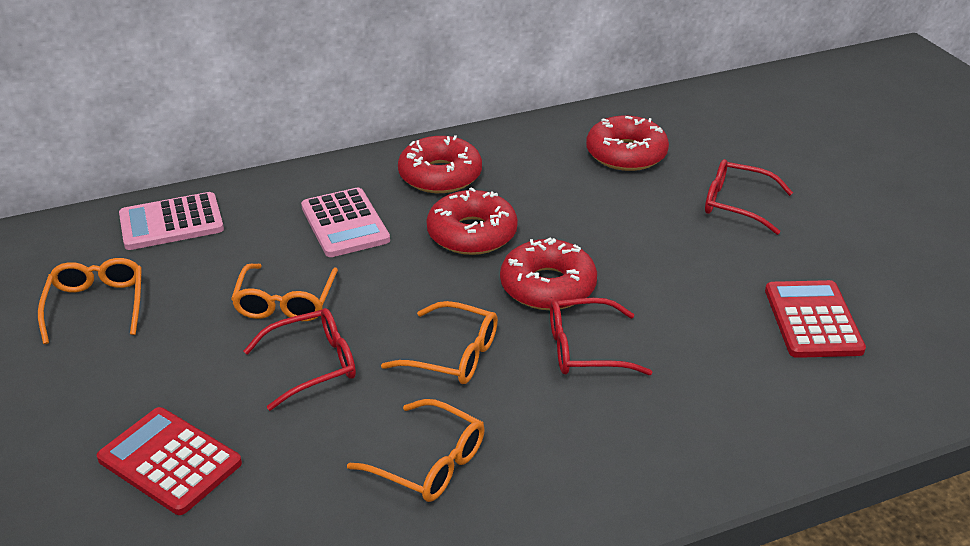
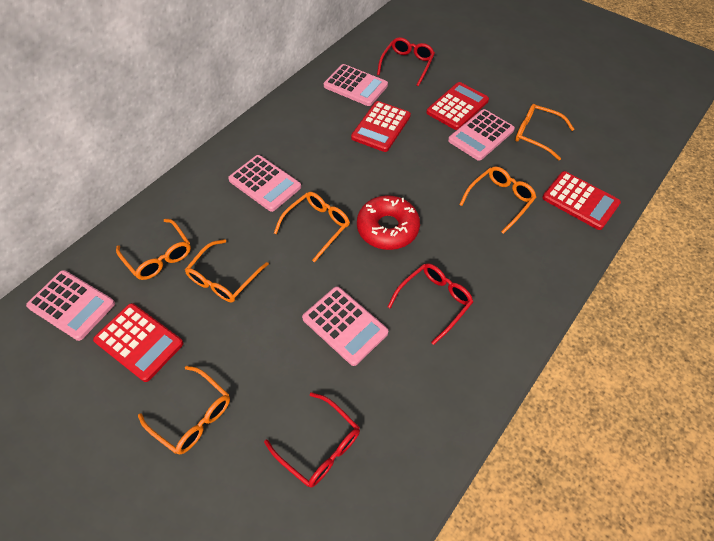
orange glasses: 4 -> 6
pink calculator: 2 -> 5
red calculator: 2 -> 4
red donut: 4 -> 1

